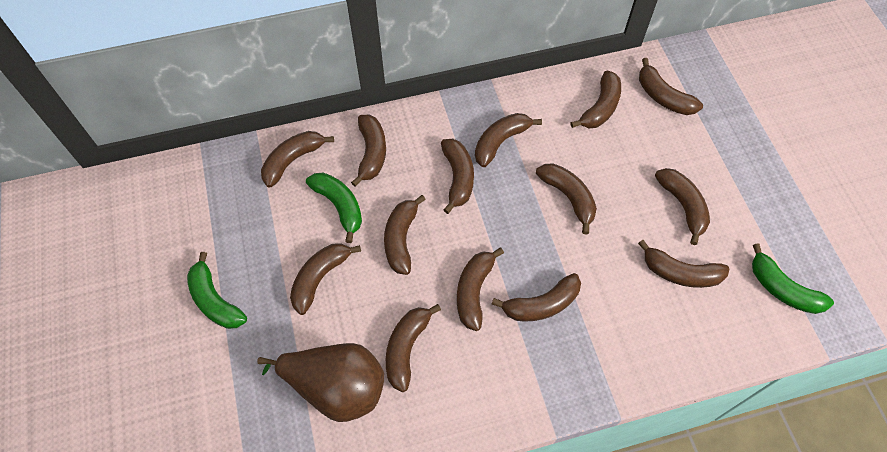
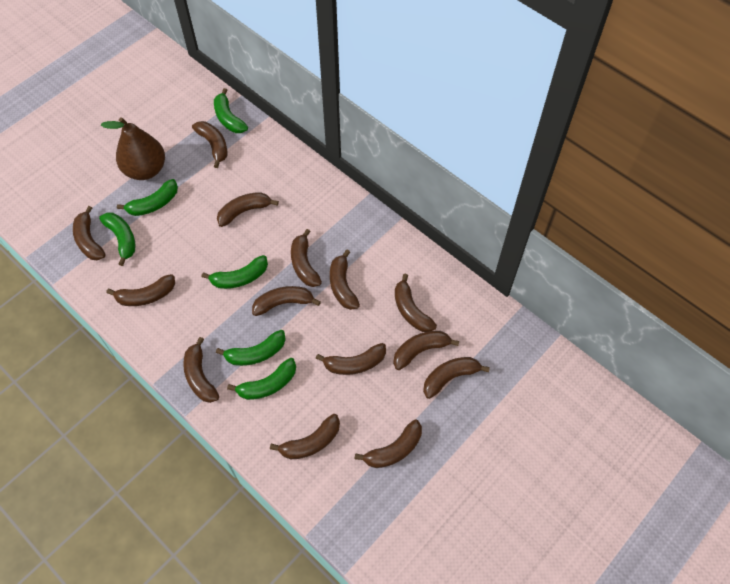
green banana: 3 -> 6

